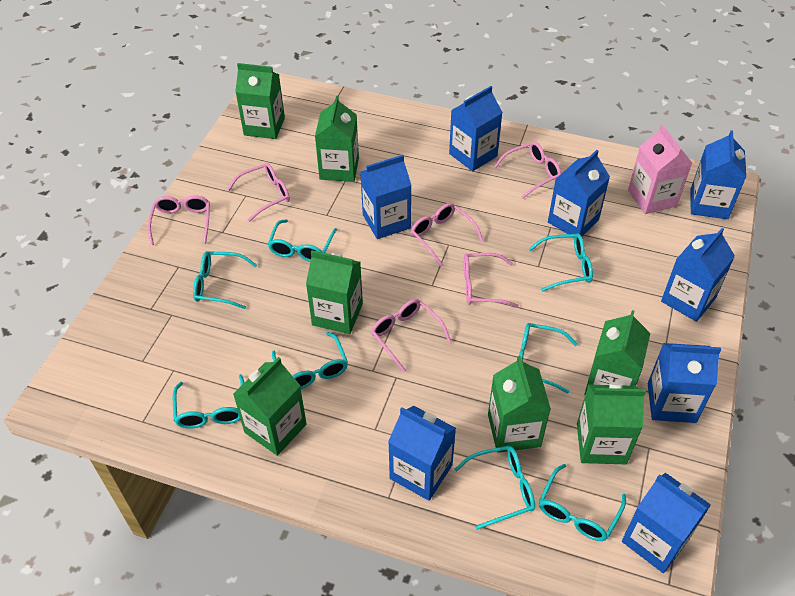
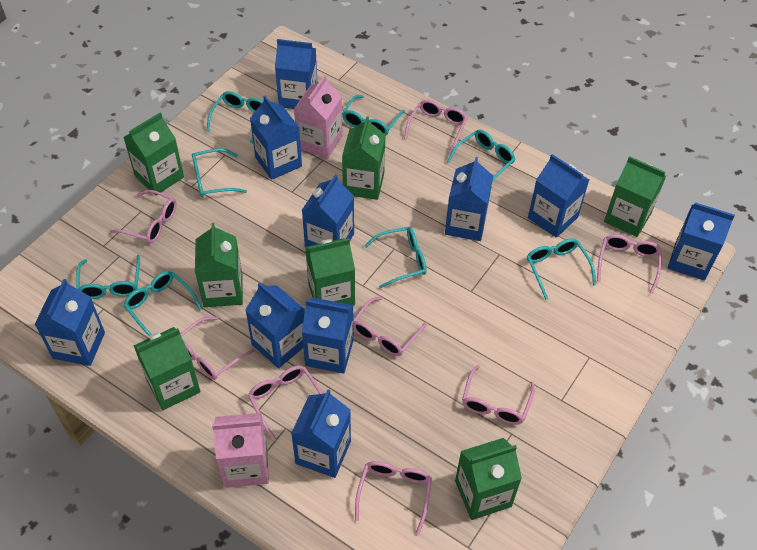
blue carton: 8 -> 10
pink carton: 1 -> 2
pink glasses: 6 -> 8

